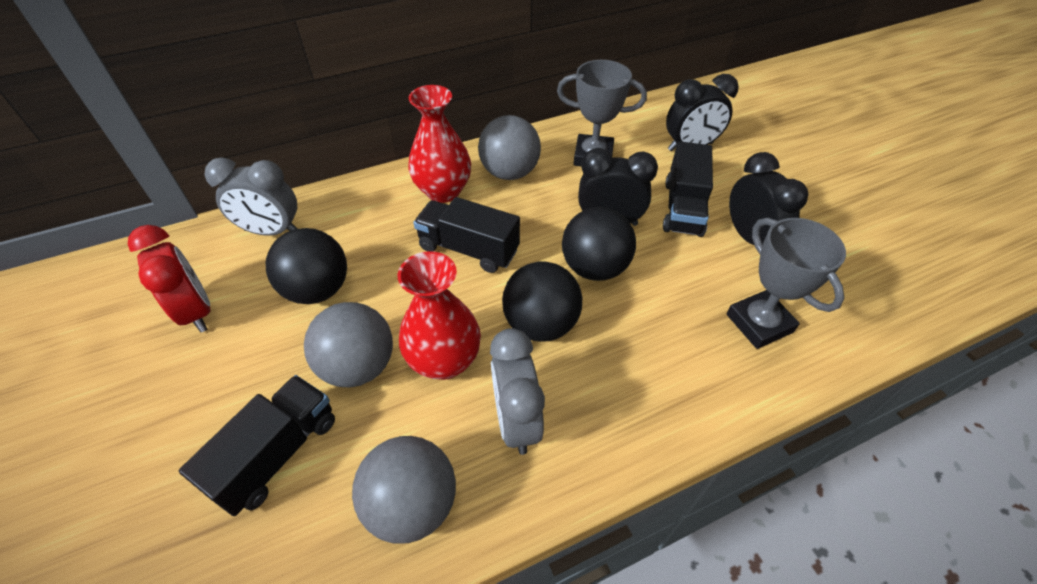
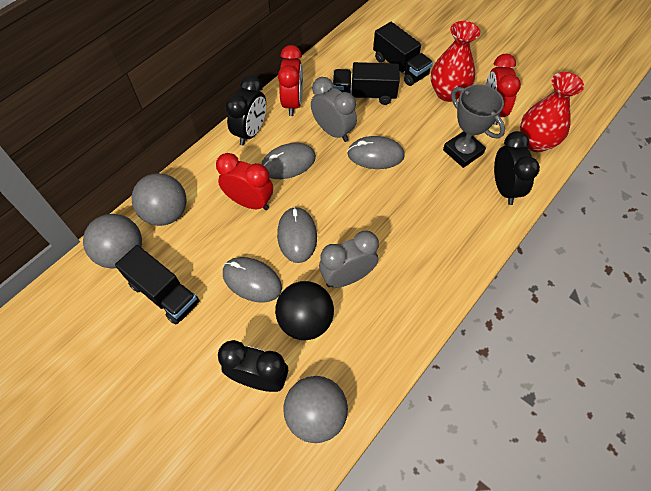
black ball: 3 -> 1
grey mouse: 0 -> 4
grey trophy: 2 -> 1
red clock: 1 -> 3

